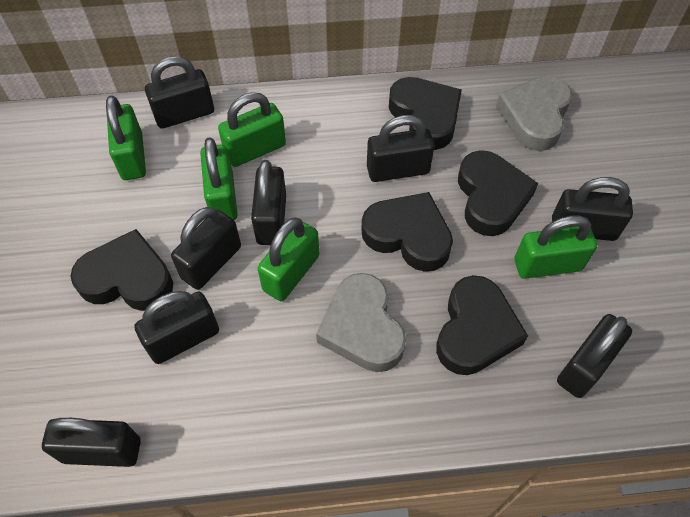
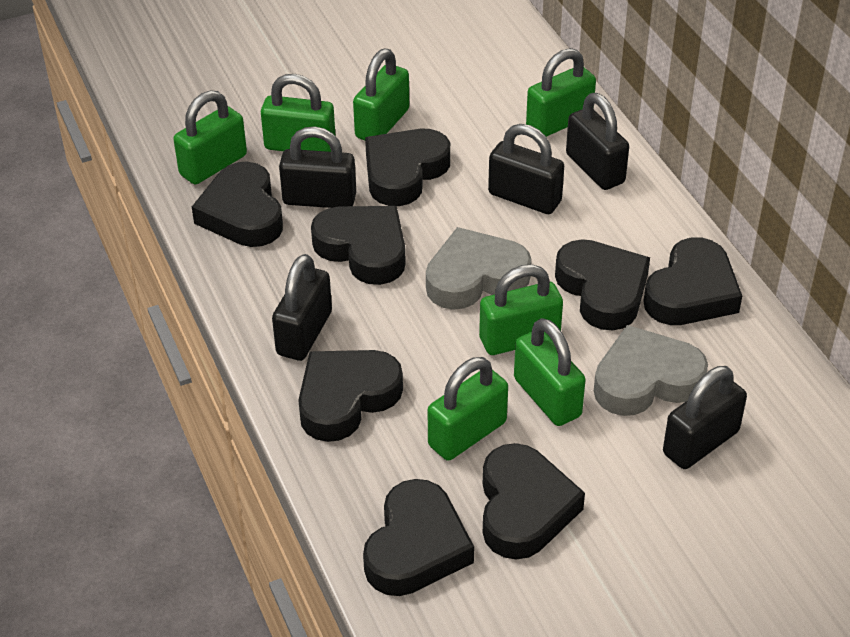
black heart: 5 -> 8
black padlock: 8 -> 5
green padlock: 5 -> 7

